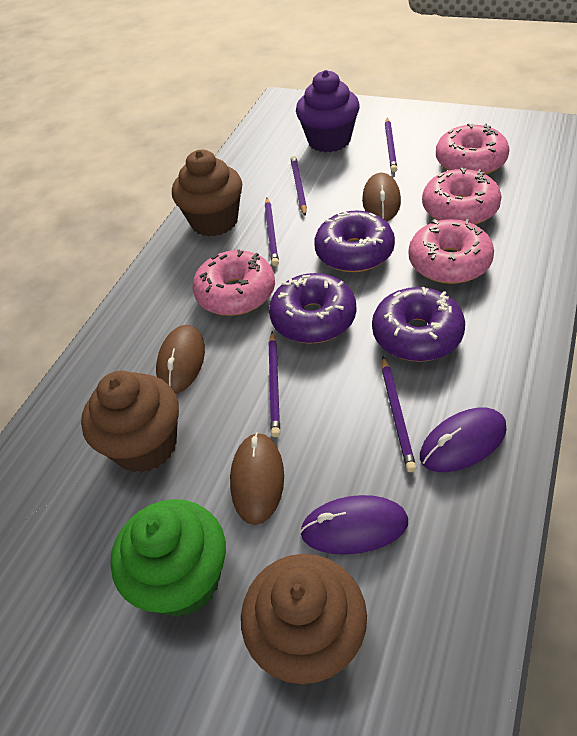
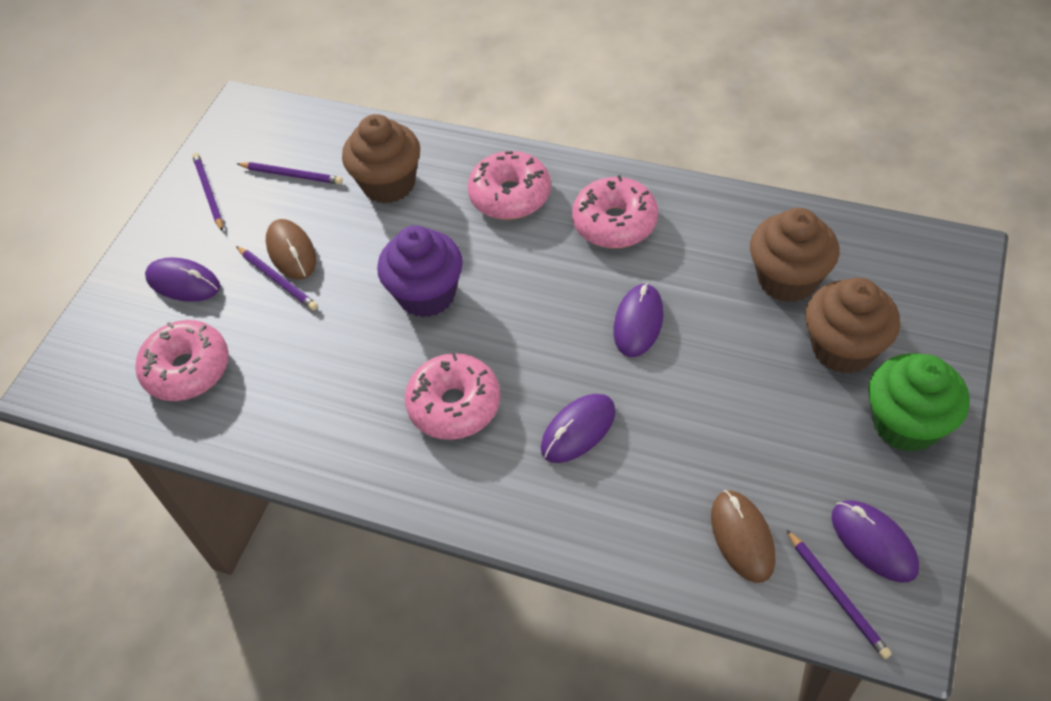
brown mouse: 3 -> 2
purple donut: 3 -> 0
purple mouse: 2 -> 4
purple pencil: 5 -> 4

